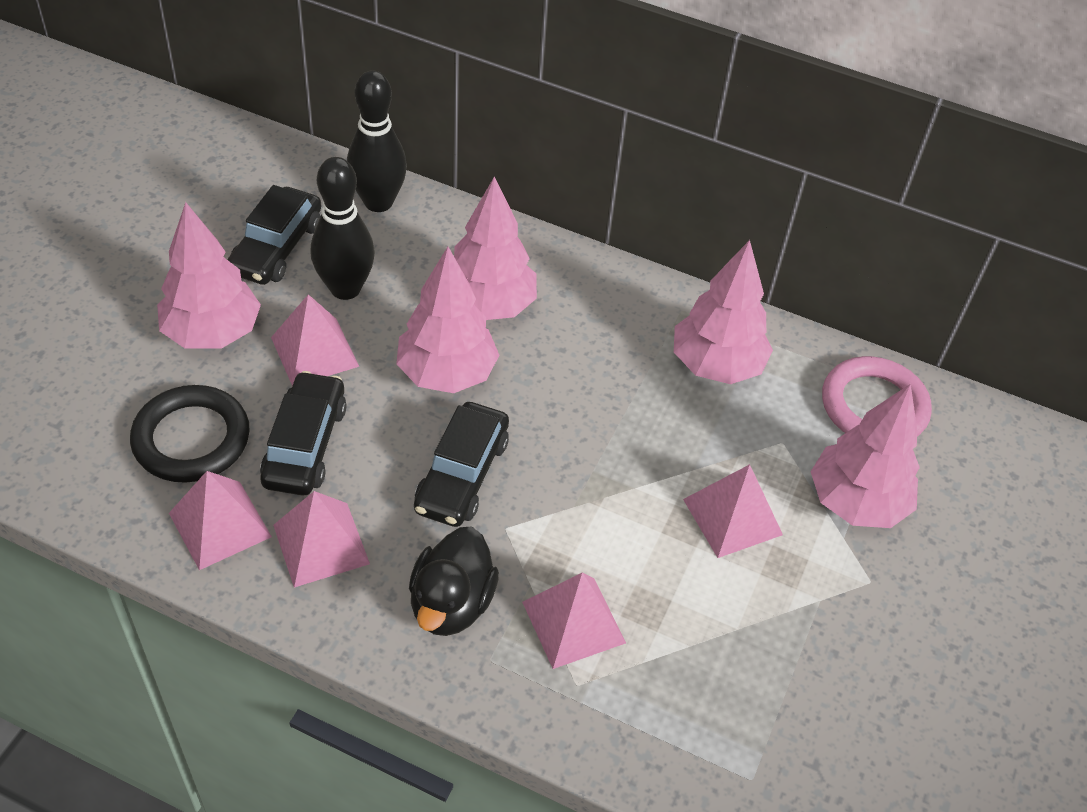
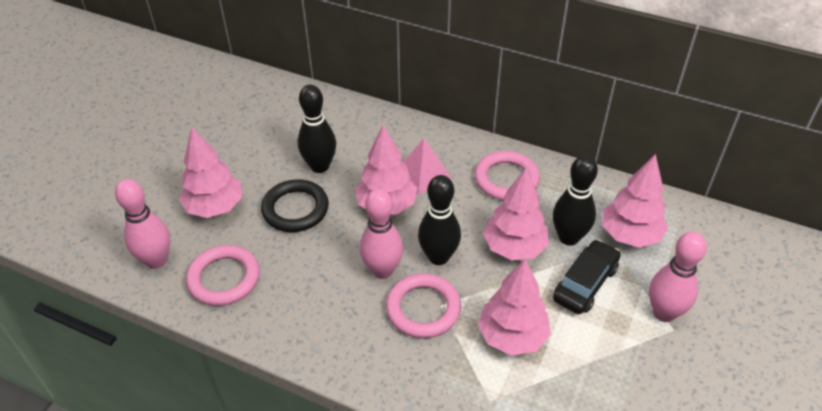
black bowling pin: 2 -> 3
black car: 3 -> 1
black duck: 1 -> 0
pink bowling pin: 0 -> 3
pink pyramid: 5 -> 1
pink ring: 1 -> 3

